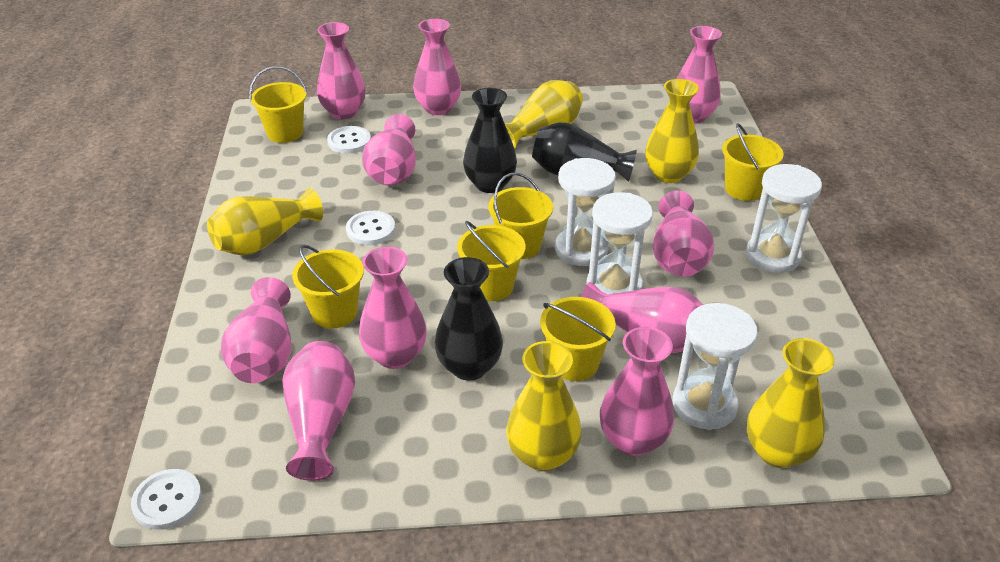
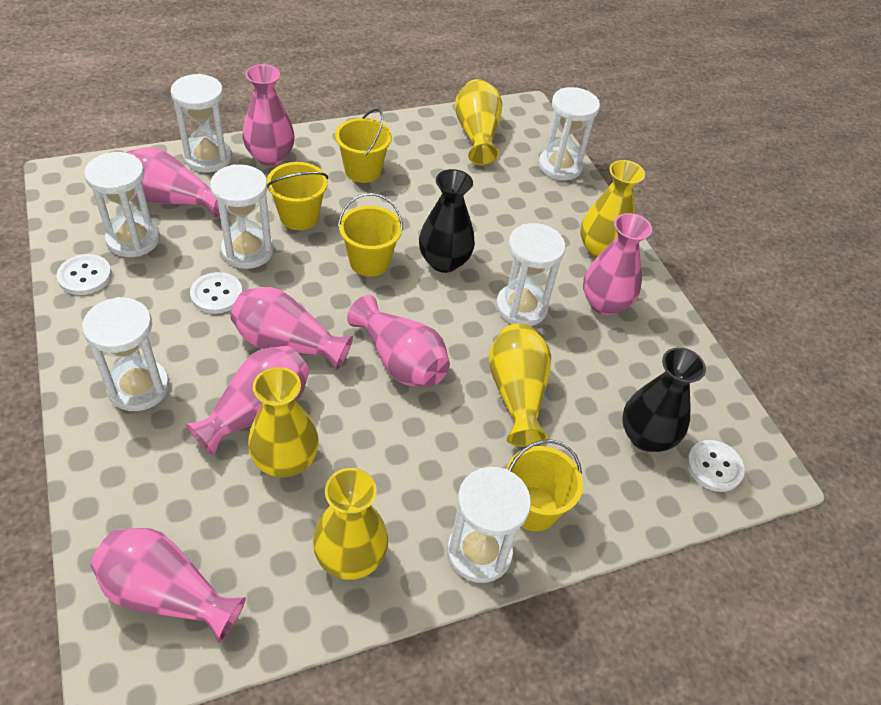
black vase: 3 -> 2
pink vase: 10 -> 7
white hourglass: 4 -> 7
yellow bucket: 6 -> 4

